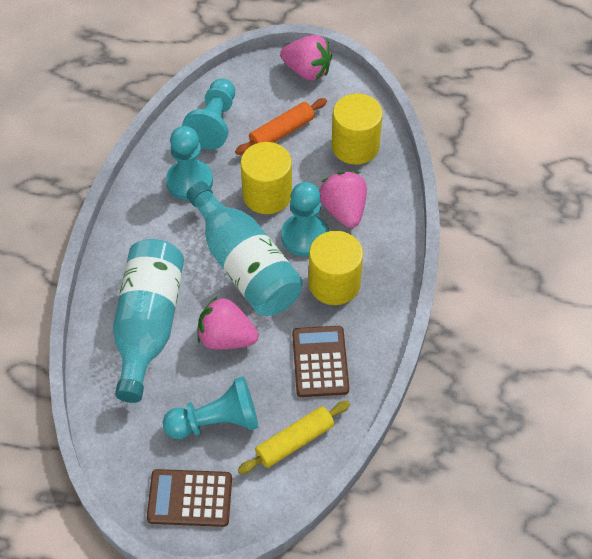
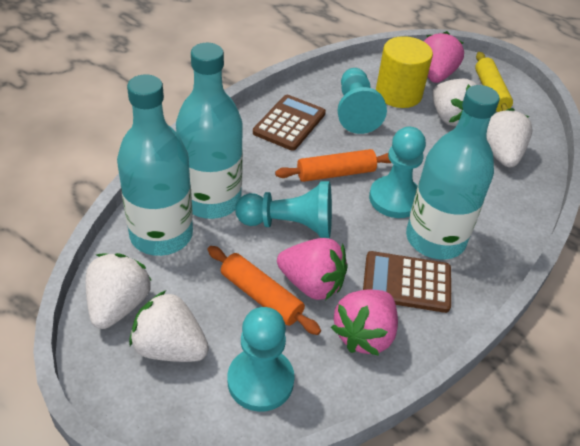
orange rolling pin: 1 -> 2
turquoise bottle: 2 -> 3
white strawberry: 0 -> 4
yellow cylinder: 3 -> 1

